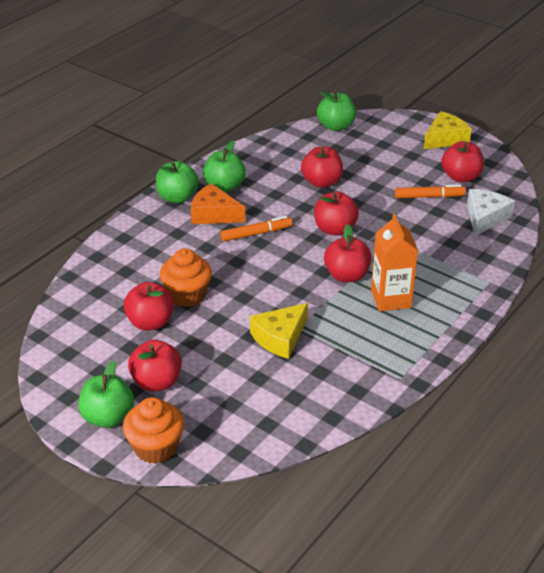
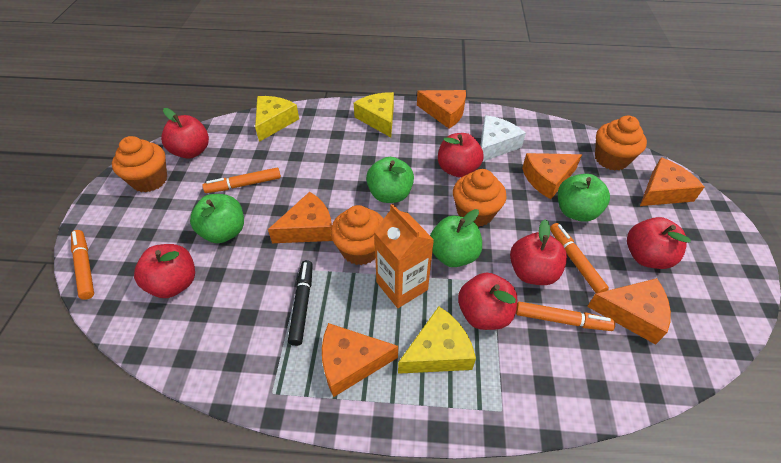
black marker: 0 -> 1
orange cheese: 1 -> 6
orange cupcake: 2 -> 4
orange marker: 2 -> 4
yellow cheese: 2 -> 3

